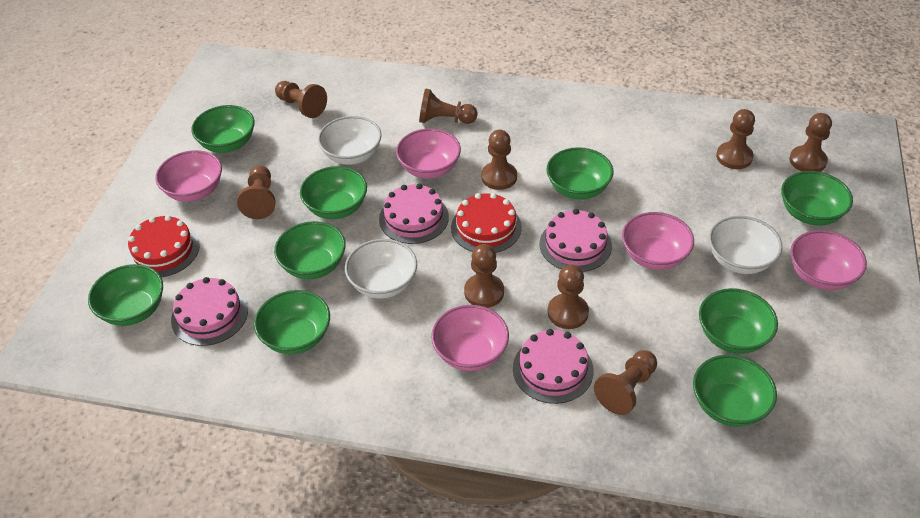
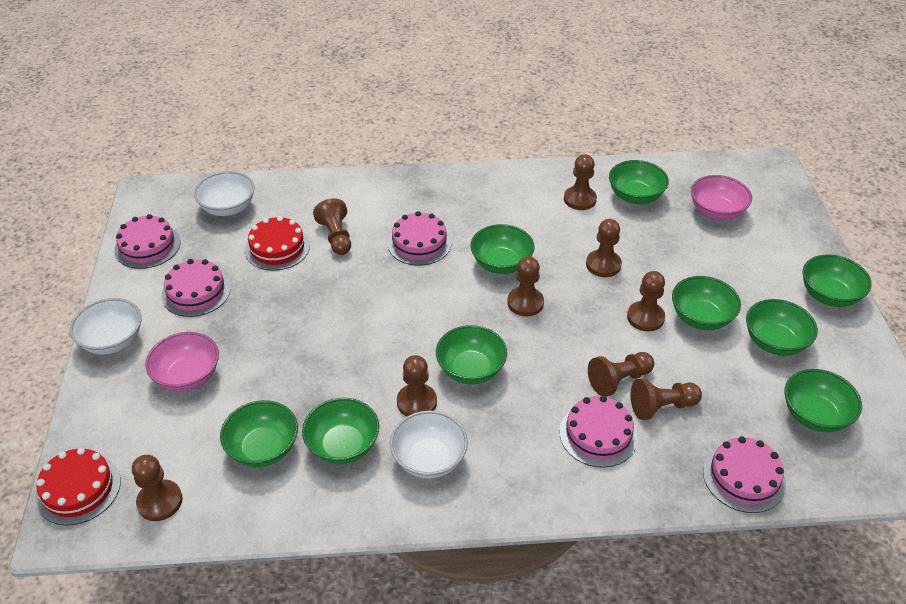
pink bowl: 5 -> 2
pink cake: 4 -> 5

